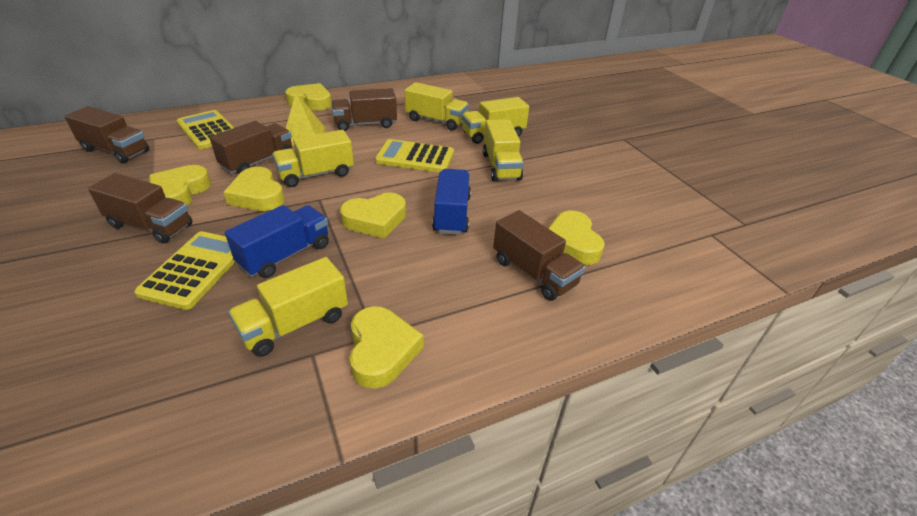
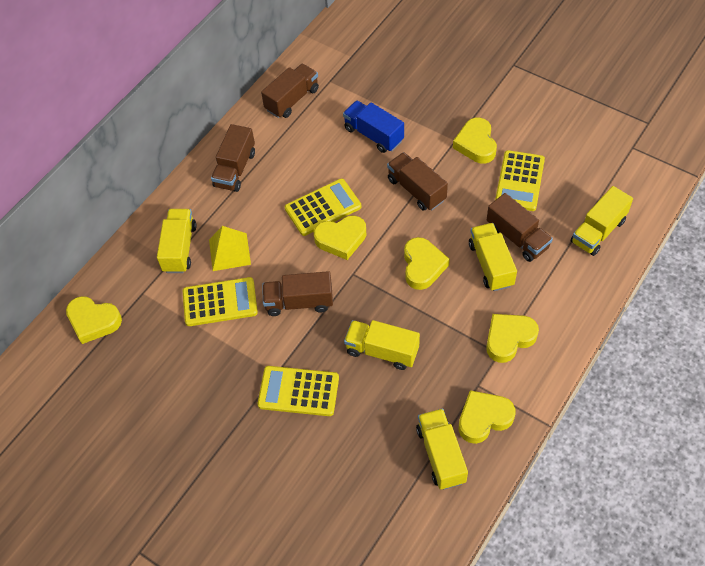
blue truck: 2 -> 1
yellow calculator: 3 -> 4

